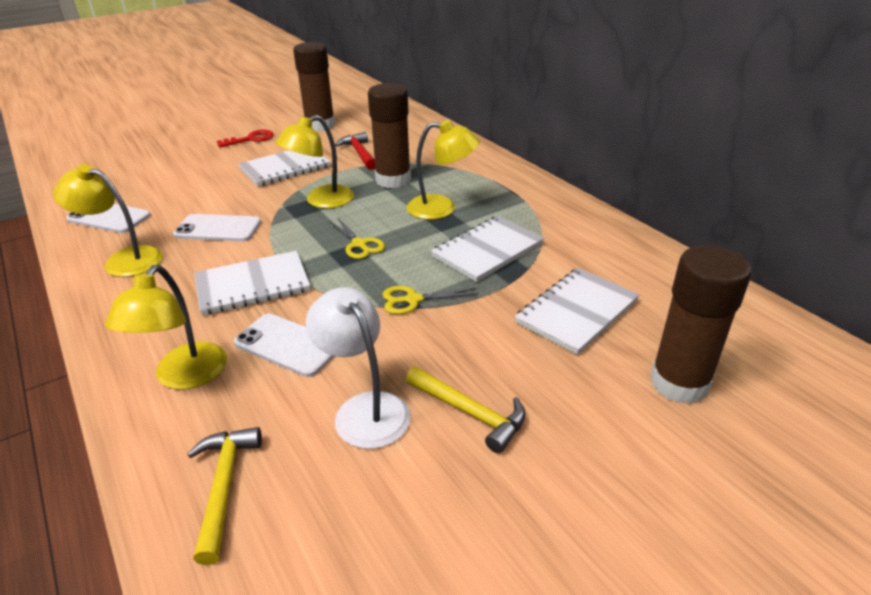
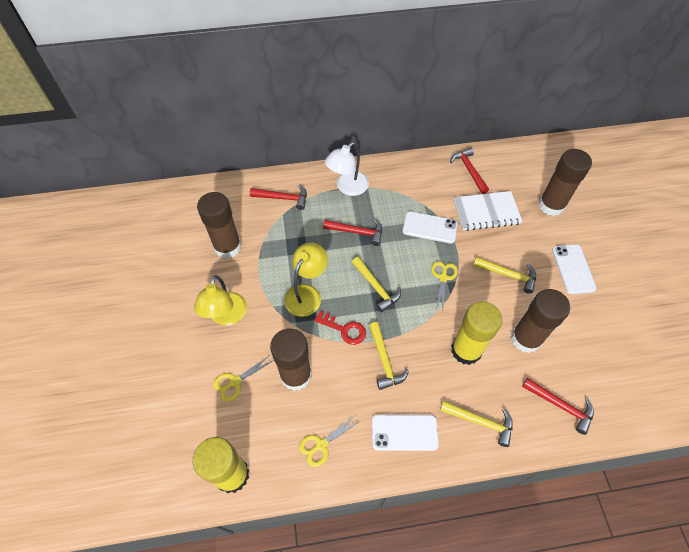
brown glue stick: 3 -> 4
red hammer: 1 -> 4
white notebook: 4 -> 1
yellow glue stick: 0 -> 2
yellow hammer: 2 -> 4
yellow lamp: 4 -> 2
yellow scissors: 2 -> 3

